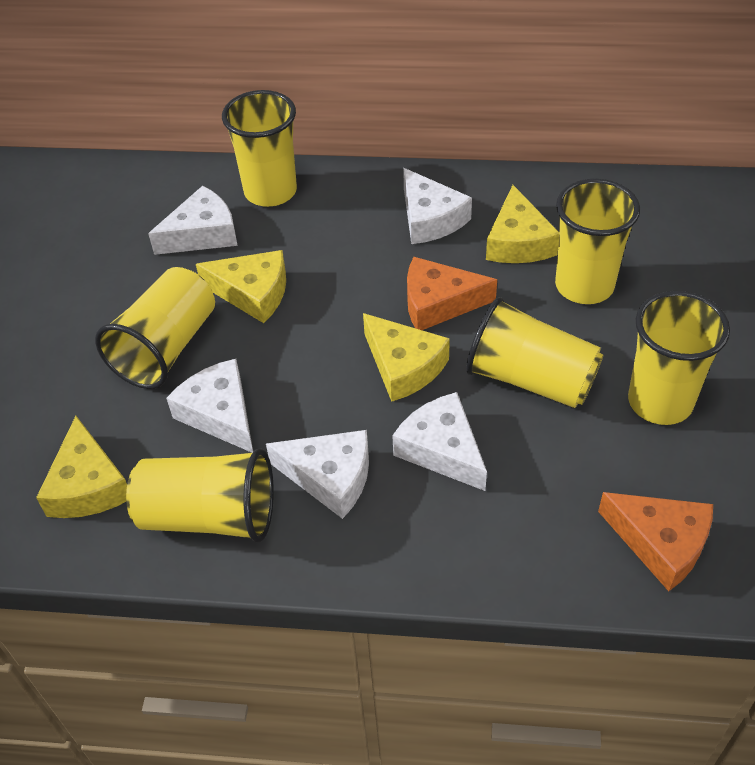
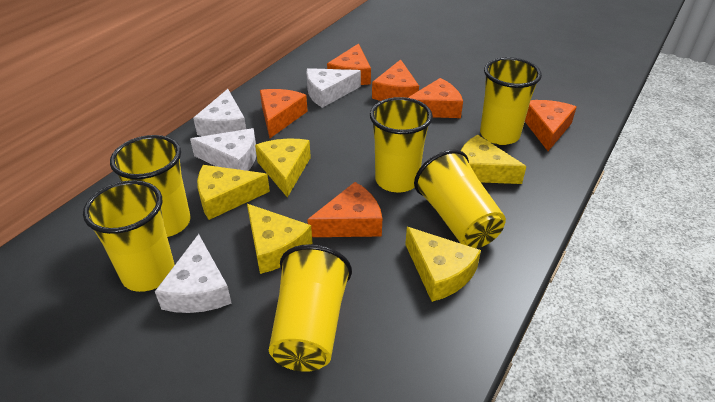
orange cheese: 2 -> 6
white cheese: 5 -> 4
yellow cheese: 4 -> 5

